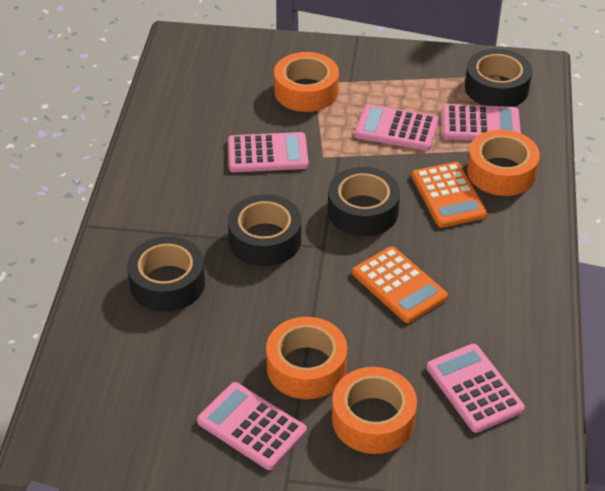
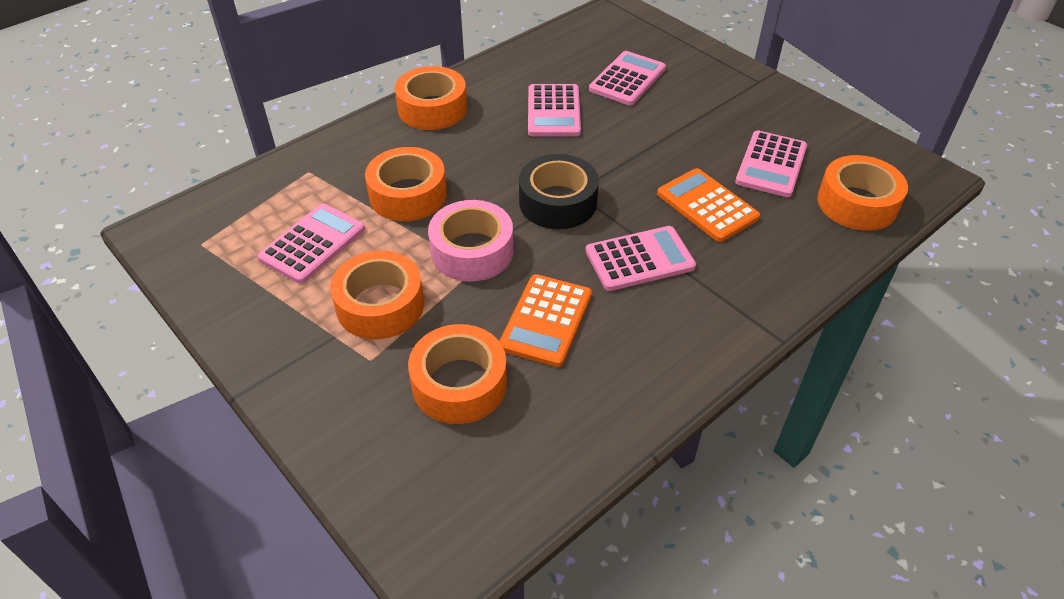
black tape: 4 -> 1
orange tape: 4 -> 5
pink tape: 0 -> 1

